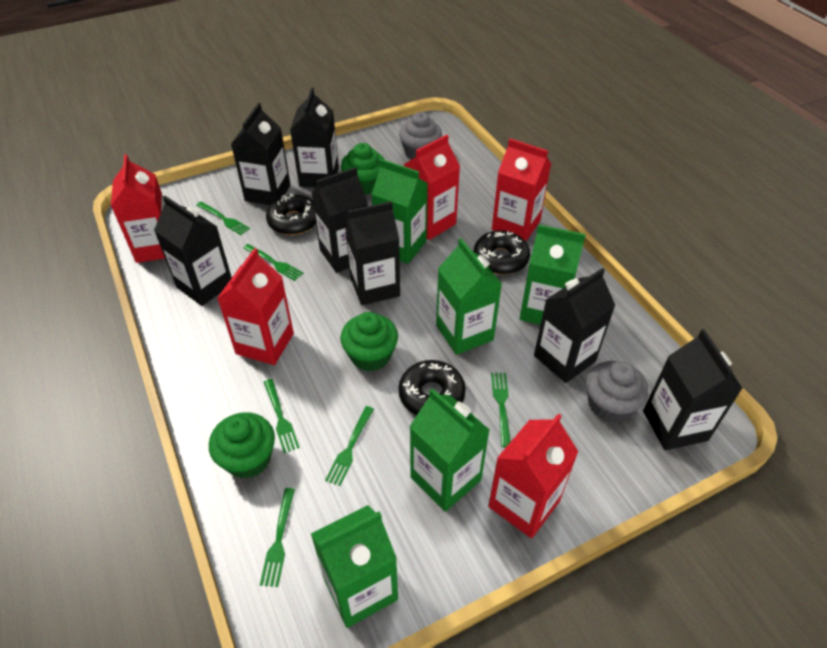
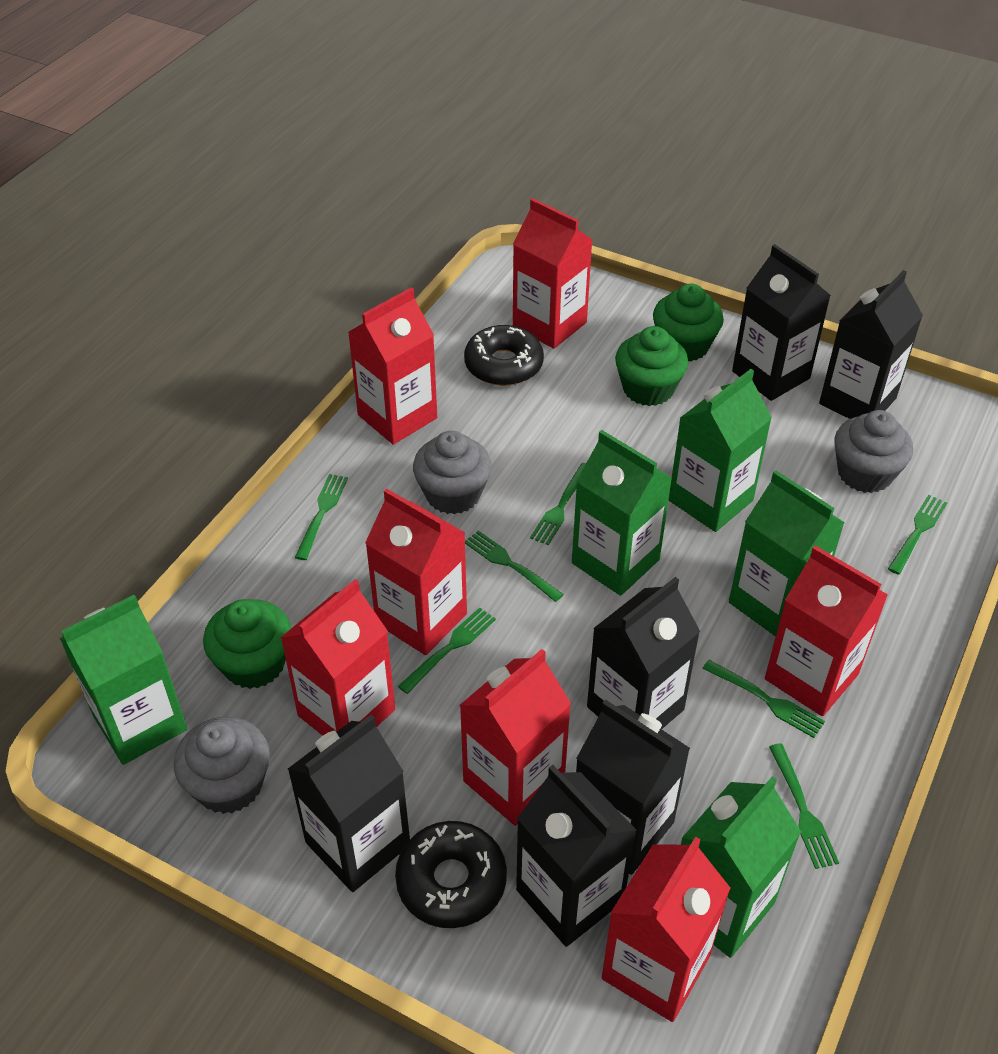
black carton: 7 -> 6
black donut: 3 -> 2
green fork: 6 -> 7
grey cupcake: 2 -> 3
red carton: 5 -> 7

